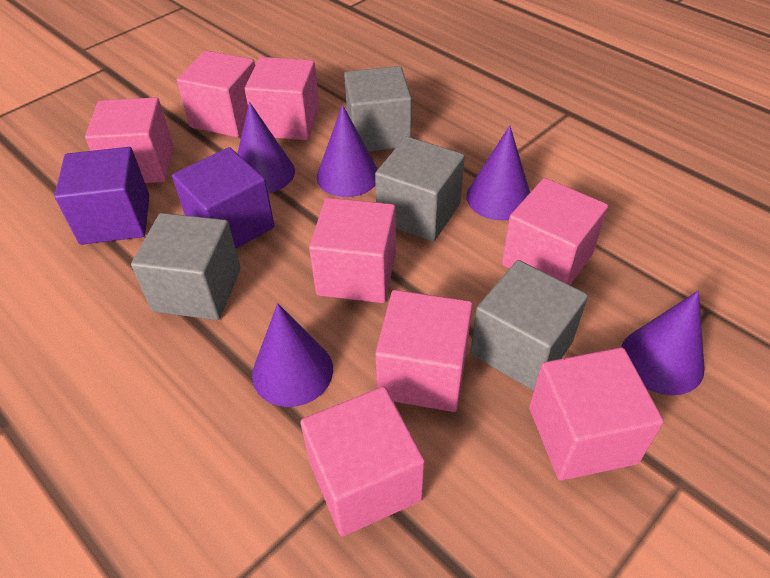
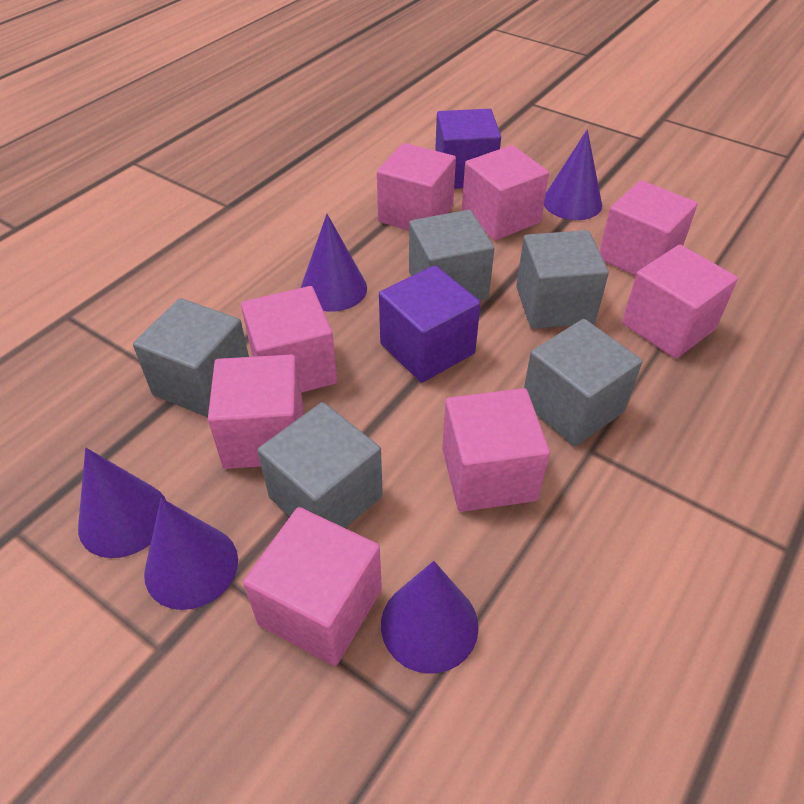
grey cube: 4 -> 5

